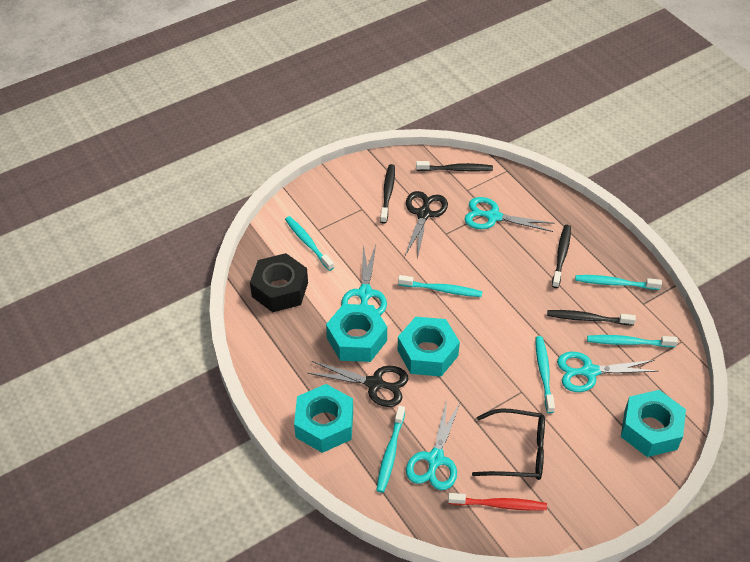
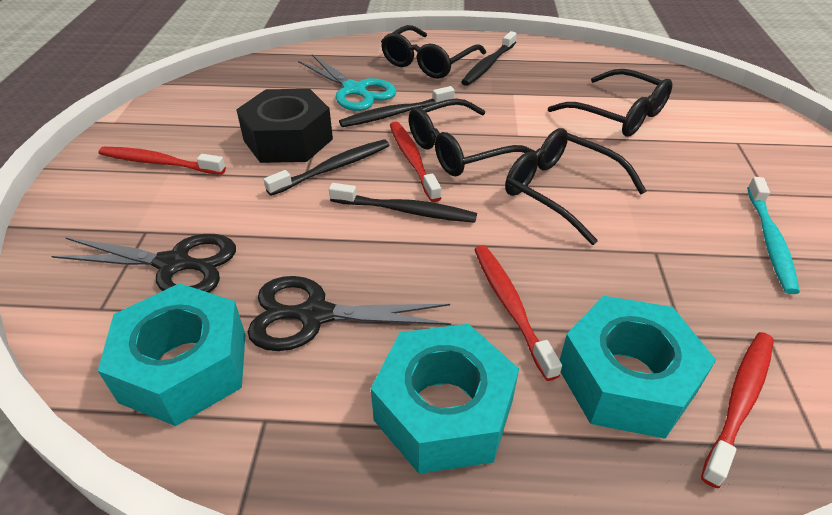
black glasses: 1 -> 4
red toothbrush: 1 -> 4
turquoise nut: 4 -> 3
turquoise scissors: 4 -> 1
turquoise toothbrush: 6 -> 1

